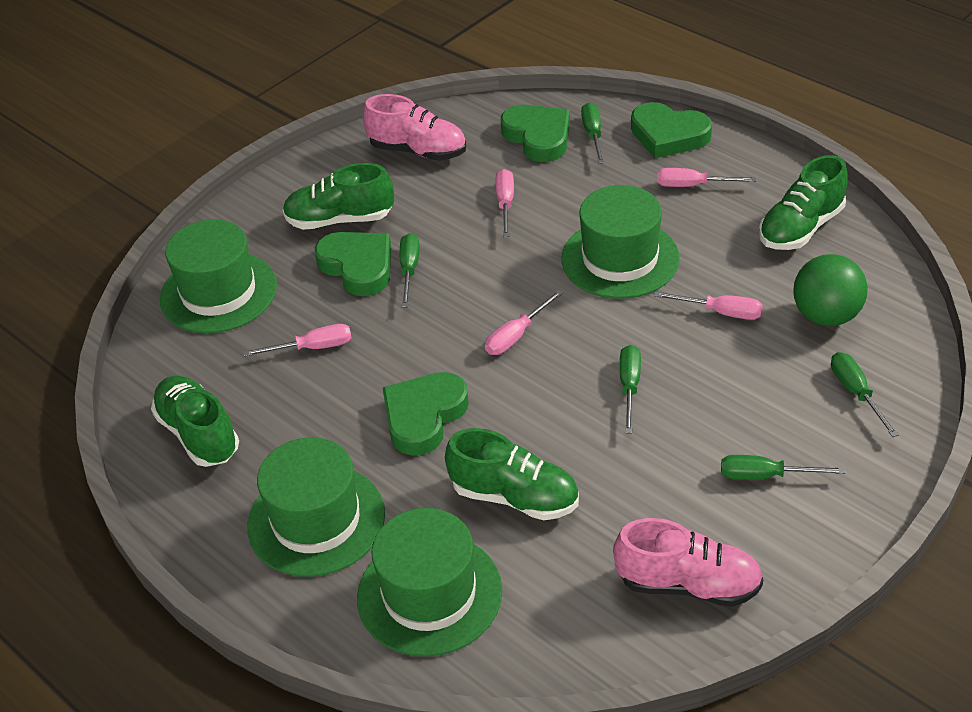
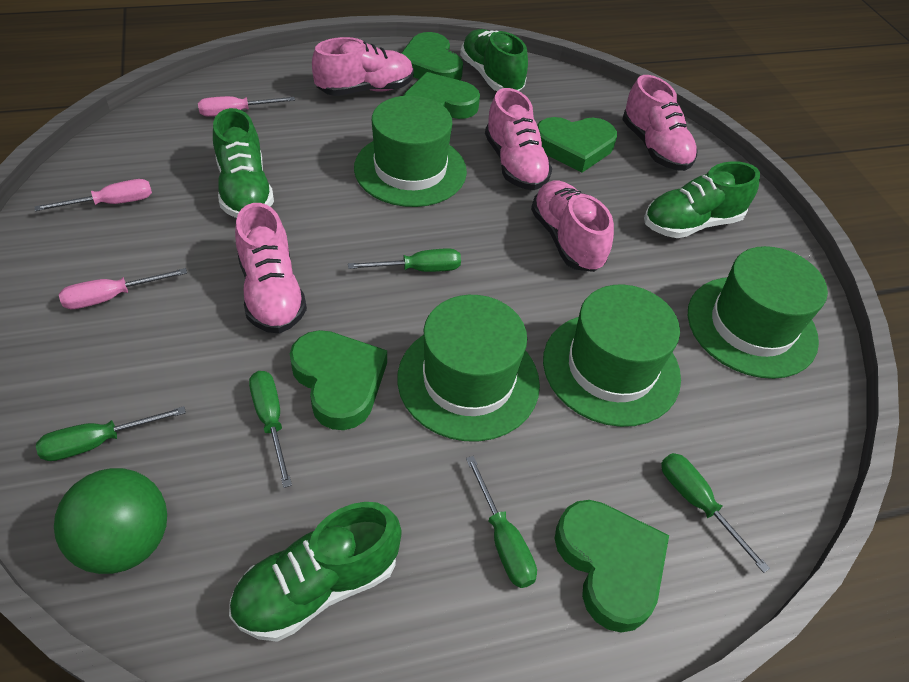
green heart: 4 -> 5
pink screwdriver: 5 -> 3
pink shoe: 2 -> 5

